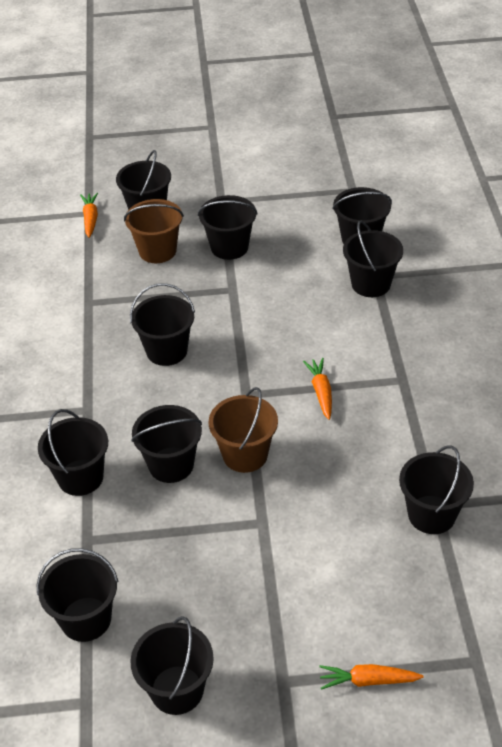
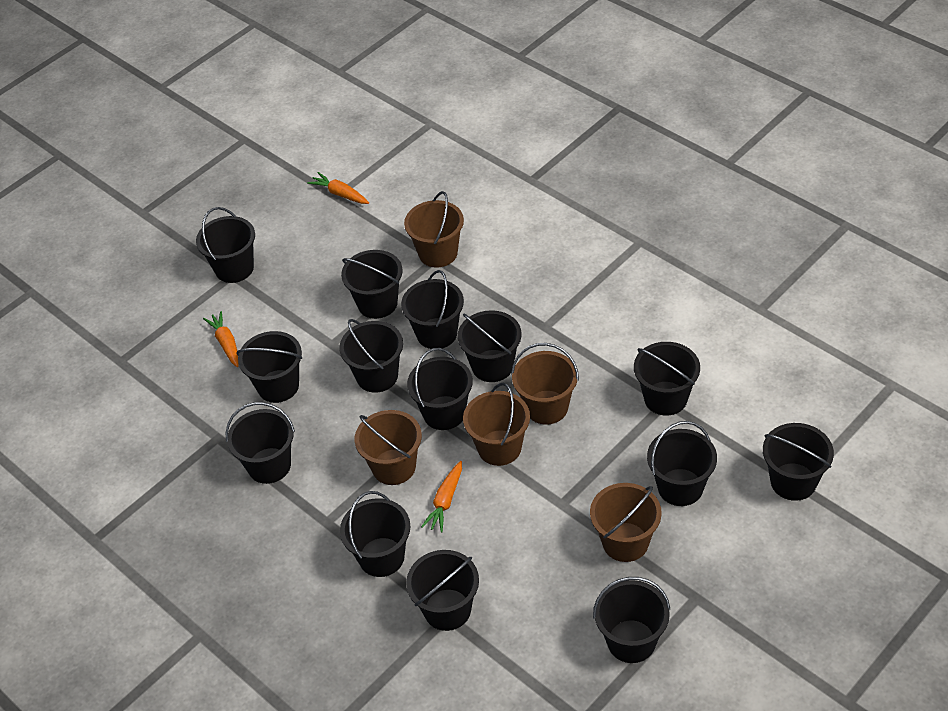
black bucket: 10 -> 14
brown bucket: 2 -> 5

